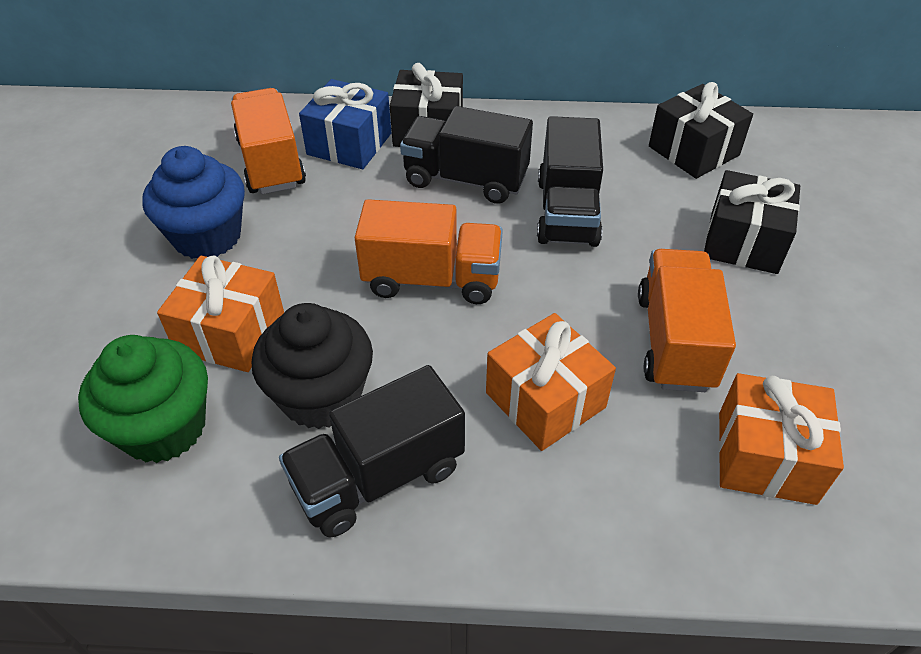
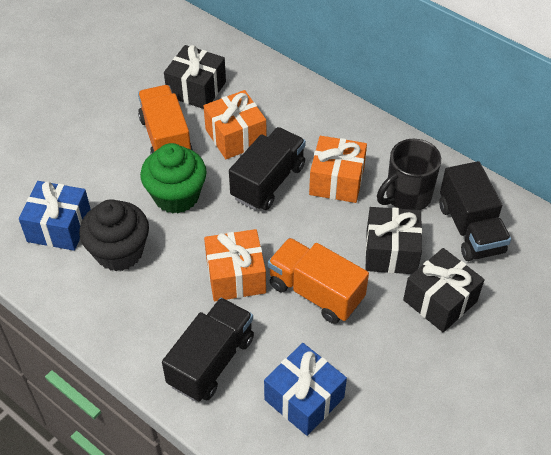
black mug: 0 -> 1
blue cupcake: 1 -> 0
blue gift: 1 -> 2
orange truck: 3 -> 2

